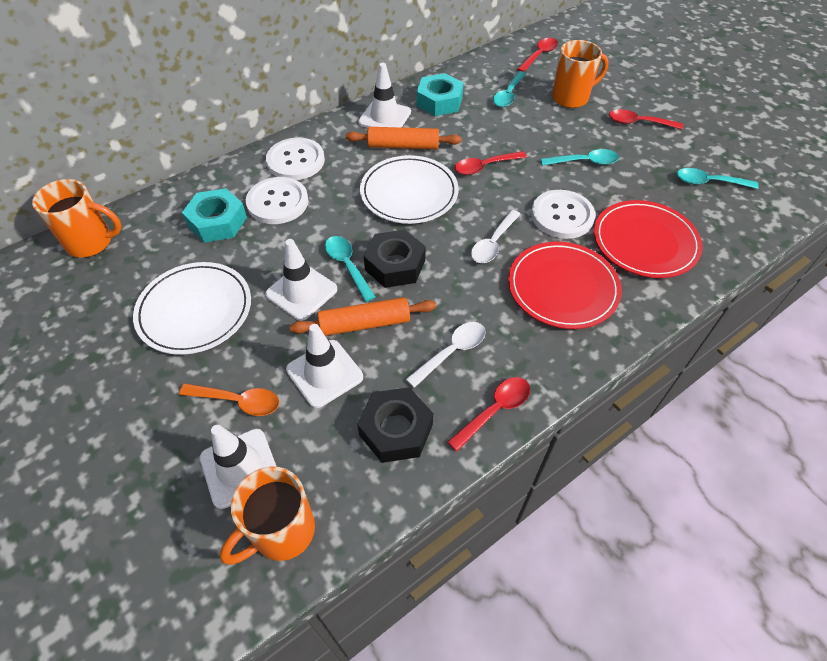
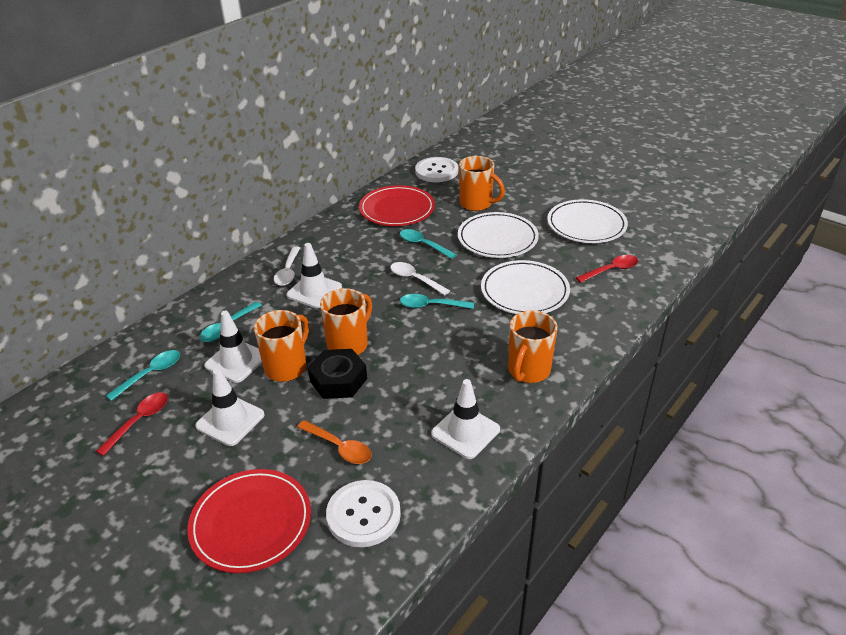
black nut: 2 -> 1
orange mug: 3 -> 4
orange rolling pin: 2 -> 0
red spoon: 4 -> 2
turquoise nut: 2 -> 0
white button: 3 -> 2
white plate: 2 -> 3

